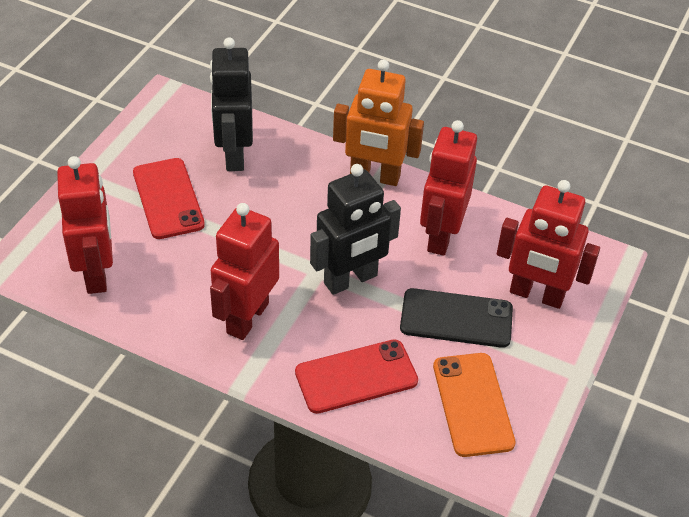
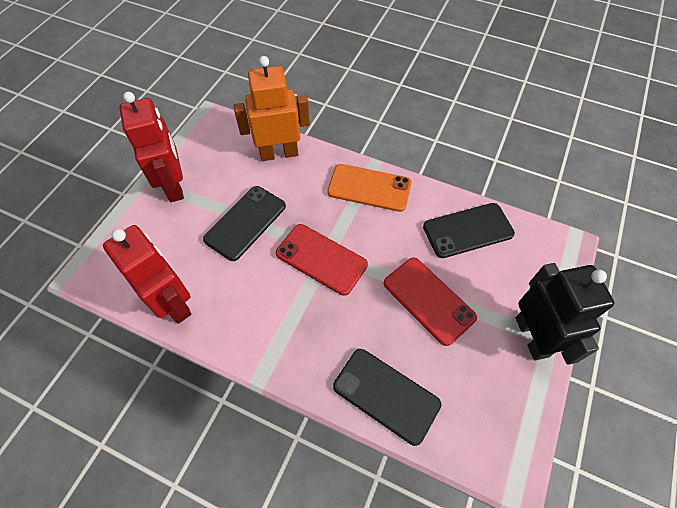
black phone: 1 -> 3
black robot: 2 -> 1
red robot: 4 -> 2

